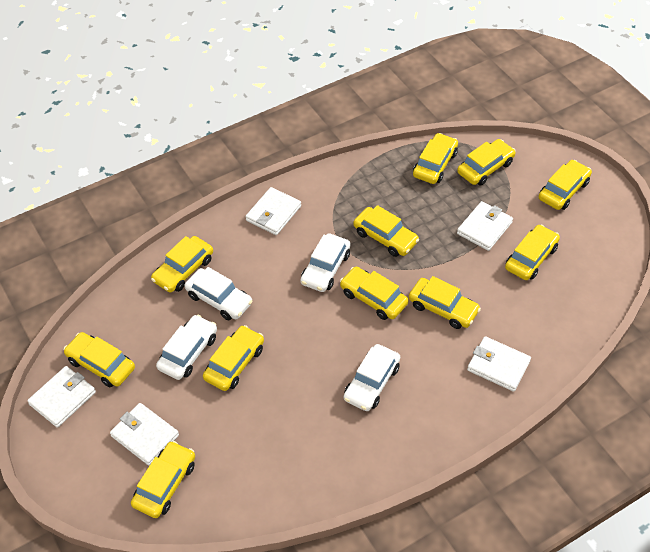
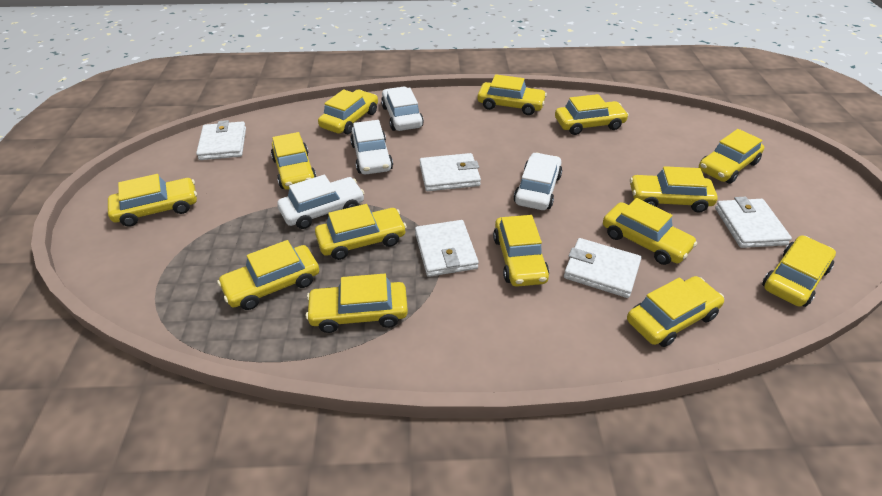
yellow car: 11 -> 14

